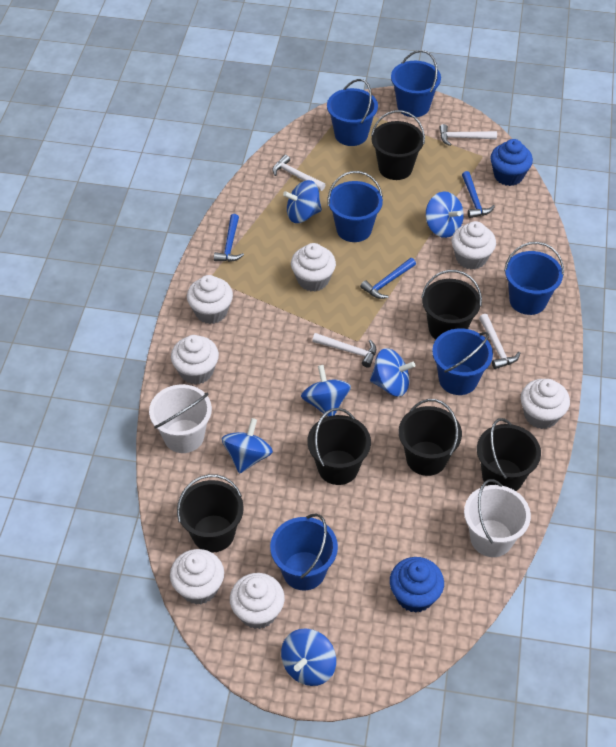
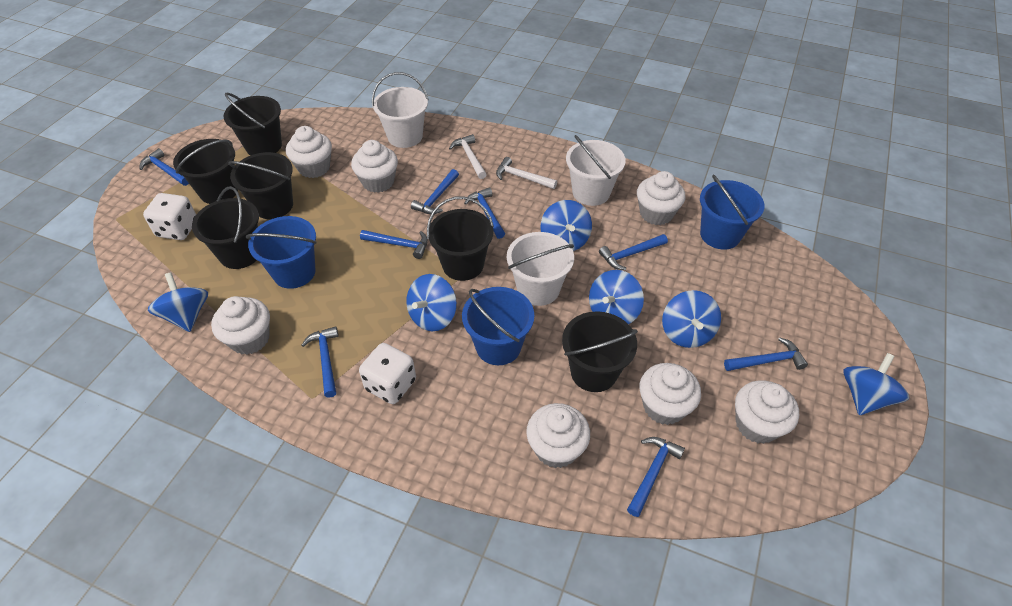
blue bucket: 6 -> 3
blue cupcake: 2 -> 0
blue hammer: 3 -> 8
white bucket: 2 -> 3
white dice: 0 -> 2
white hammer: 4 -> 2

